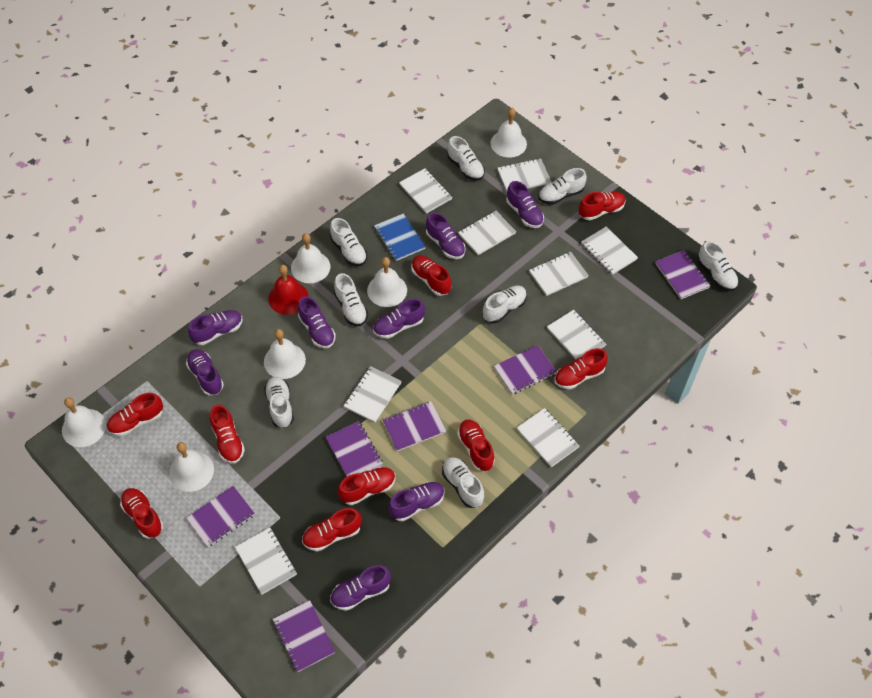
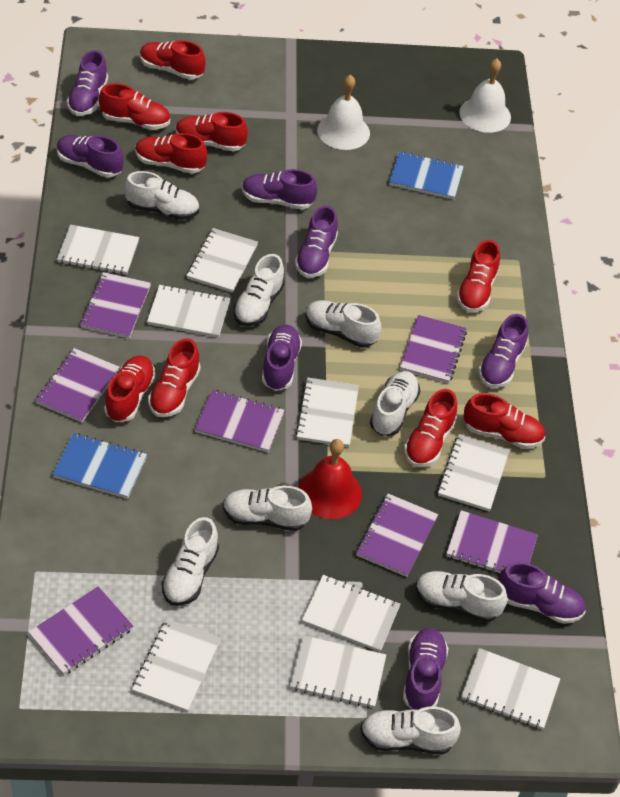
blue notebook: 1 -> 2
purple notebook: 6 -> 7
white bell: 6 -> 2

